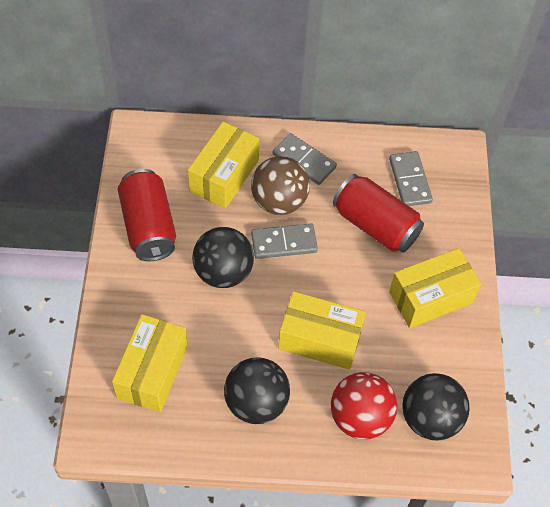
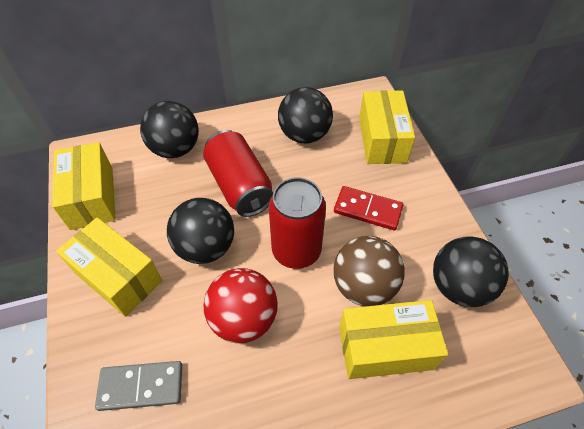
black ball: 3 -> 4
grey domino: 3 -> 1
red domino: 0 -> 1

